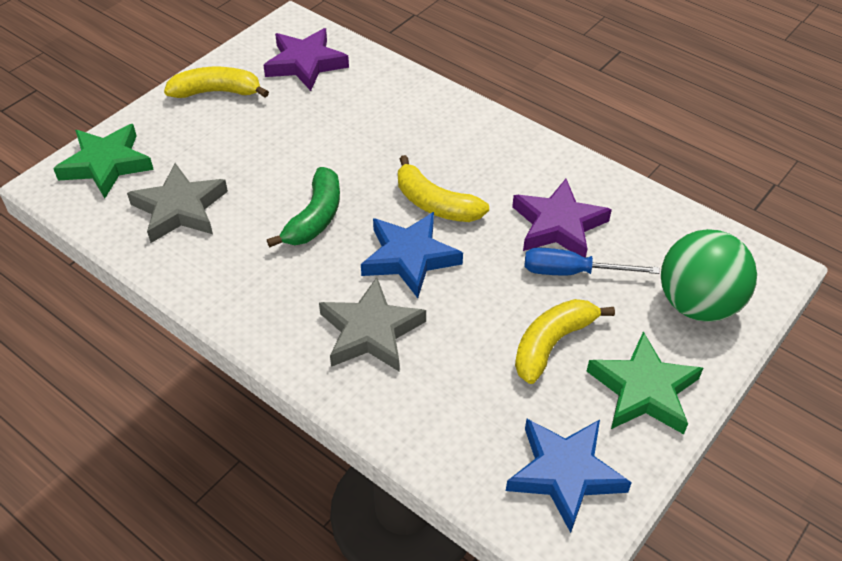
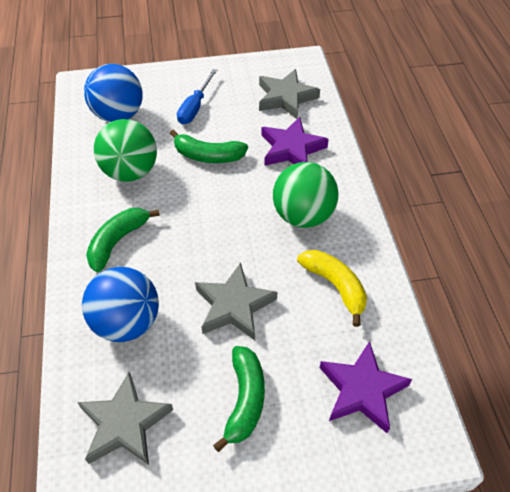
blue ball: 0 -> 2
blue star: 2 -> 0
green ball: 1 -> 2
green banana: 1 -> 3
green star: 2 -> 0
grey star: 2 -> 3
yellow banana: 3 -> 1

